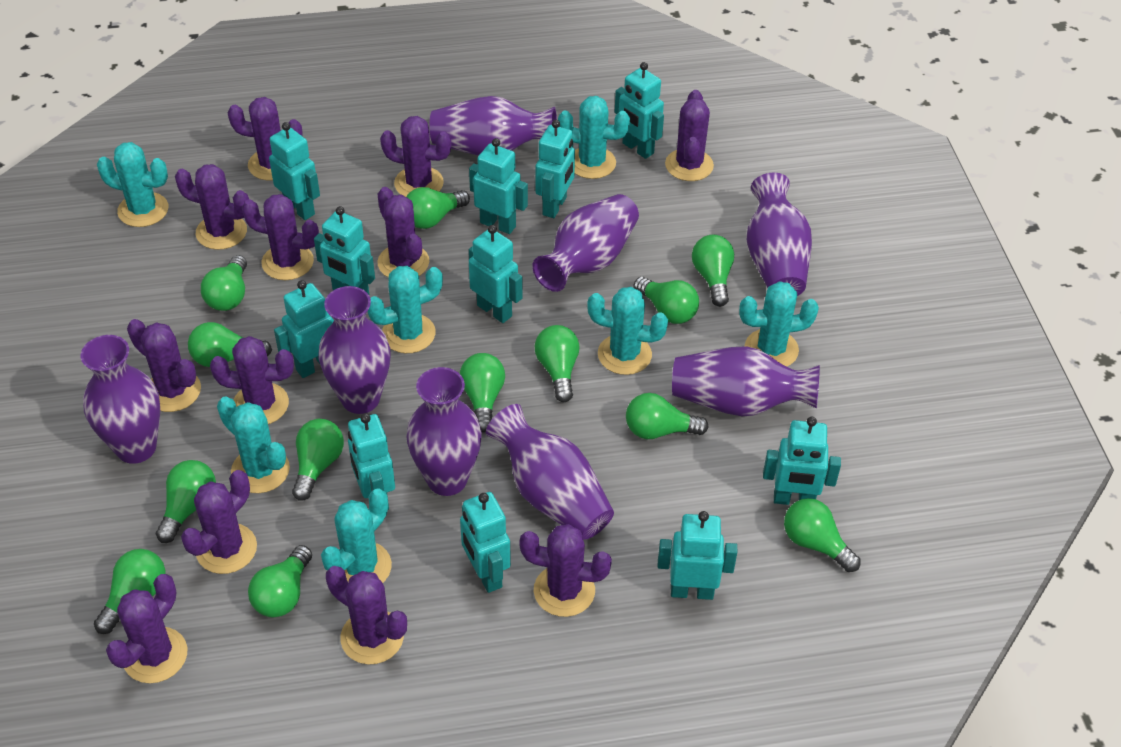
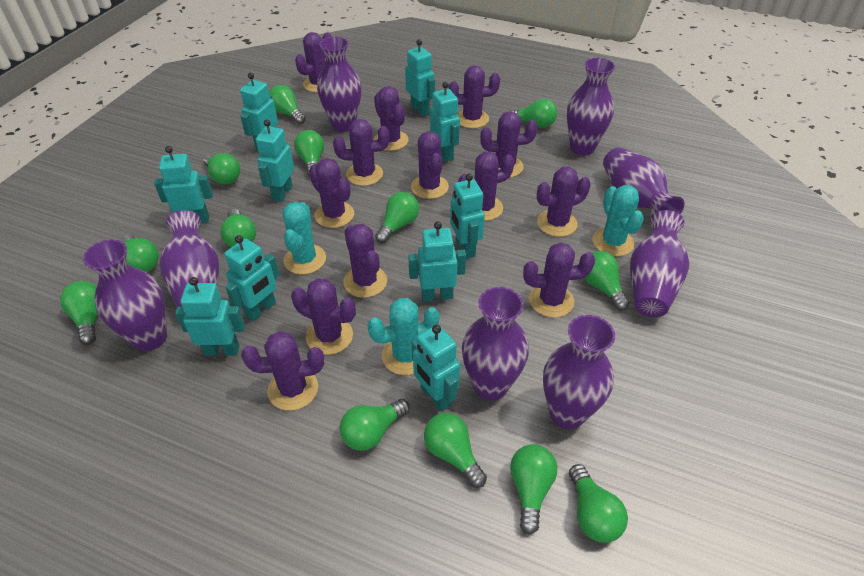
purple cactus: 12 -> 13
turquoise cactus: 7 -> 3
turquoise robot: 11 -> 10

